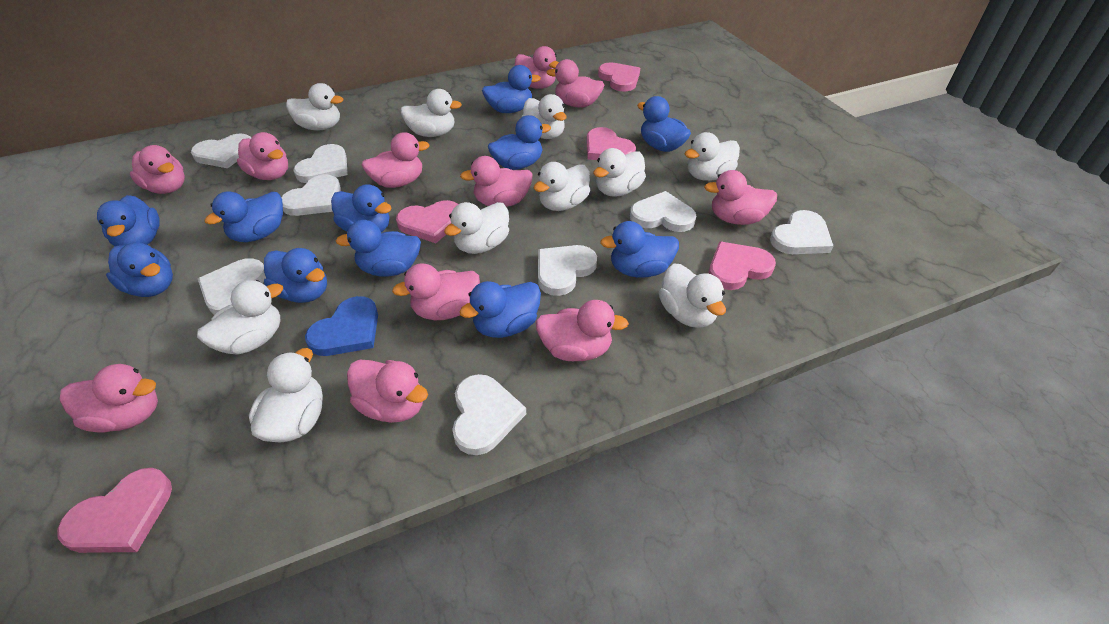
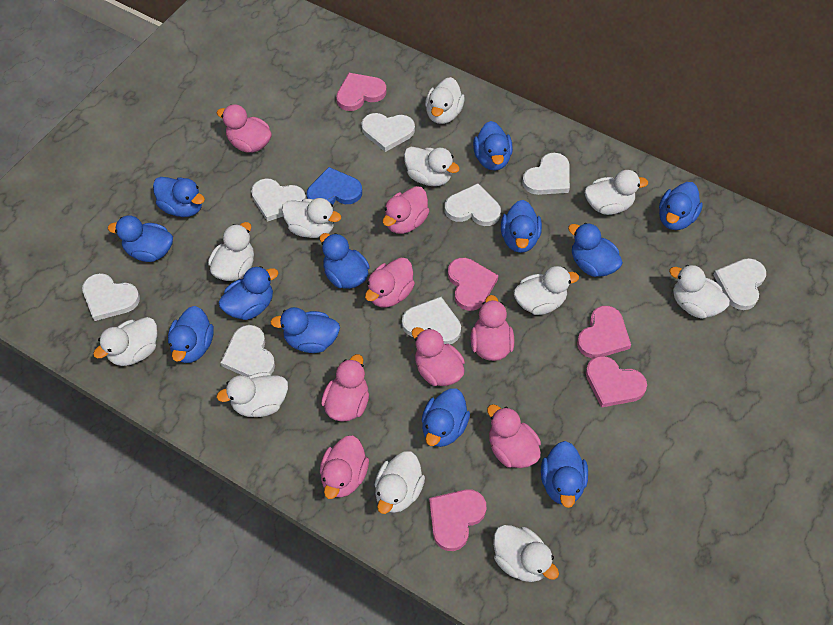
blue duck: 11 -> 12
pink duck: 11 -> 8
white duck: 10 -> 11

